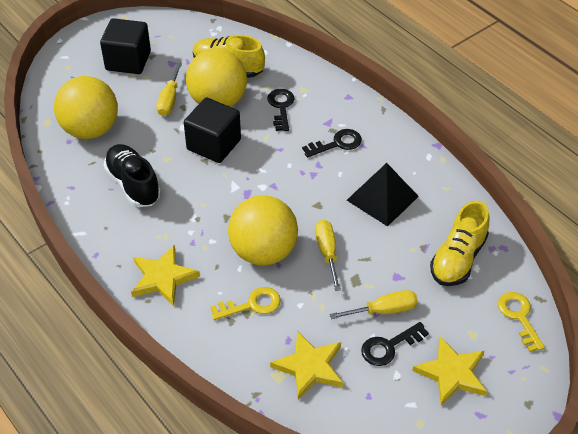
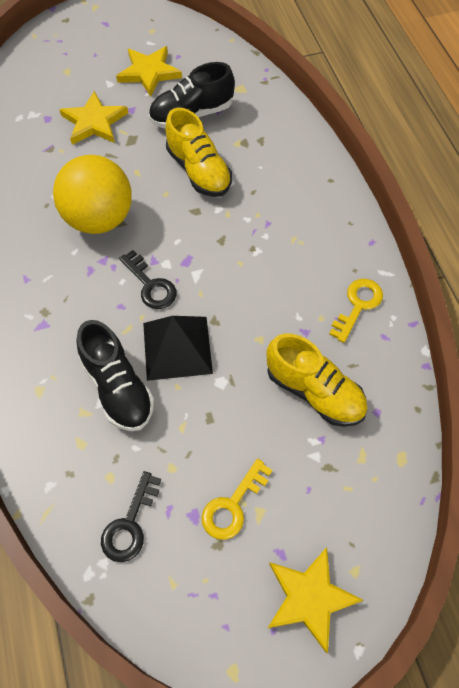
black cube: 2 -> 0
black key: 3 -> 2
black shoe: 1 -> 2
yellow ball: 3 -> 1
yellow screwdriver: 3 -> 0

